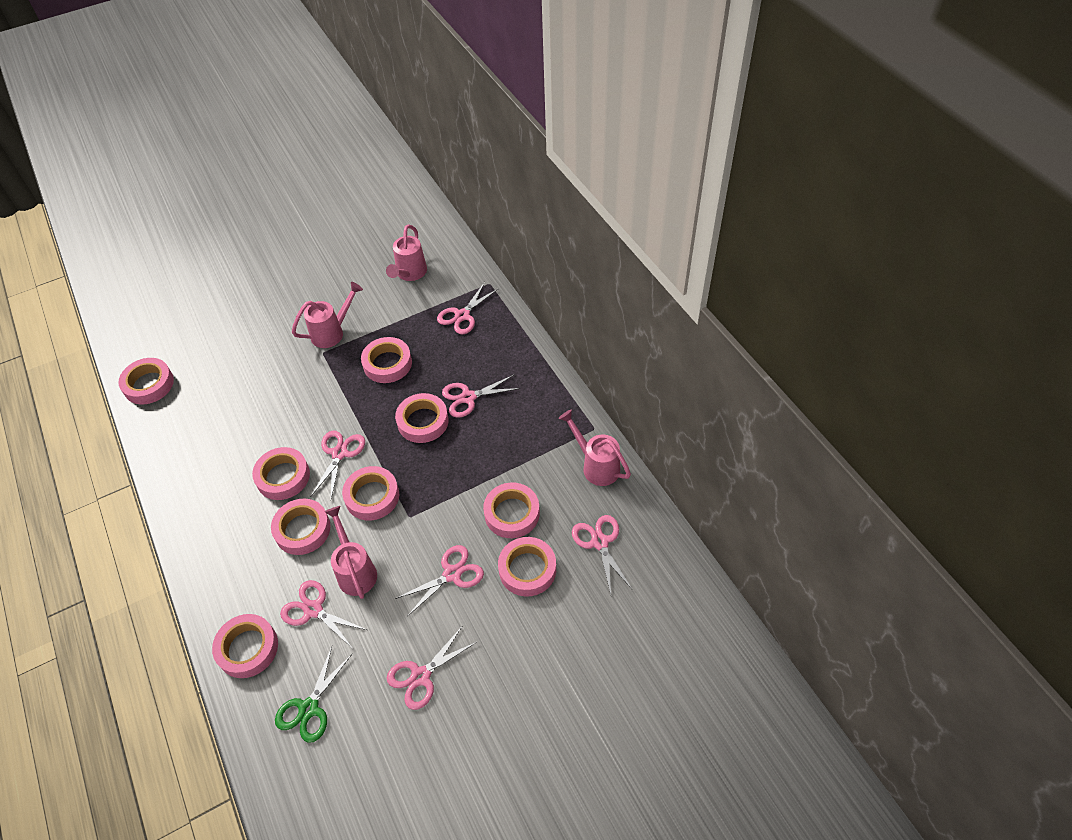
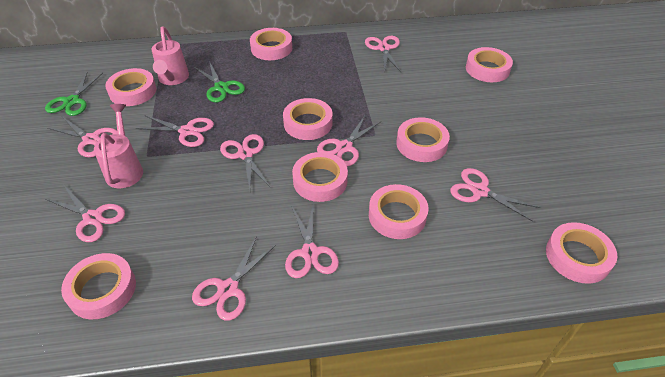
green scissors: 1 -> 2
pink scissors: 7 -> 9
pink watering can: 4 -> 2

